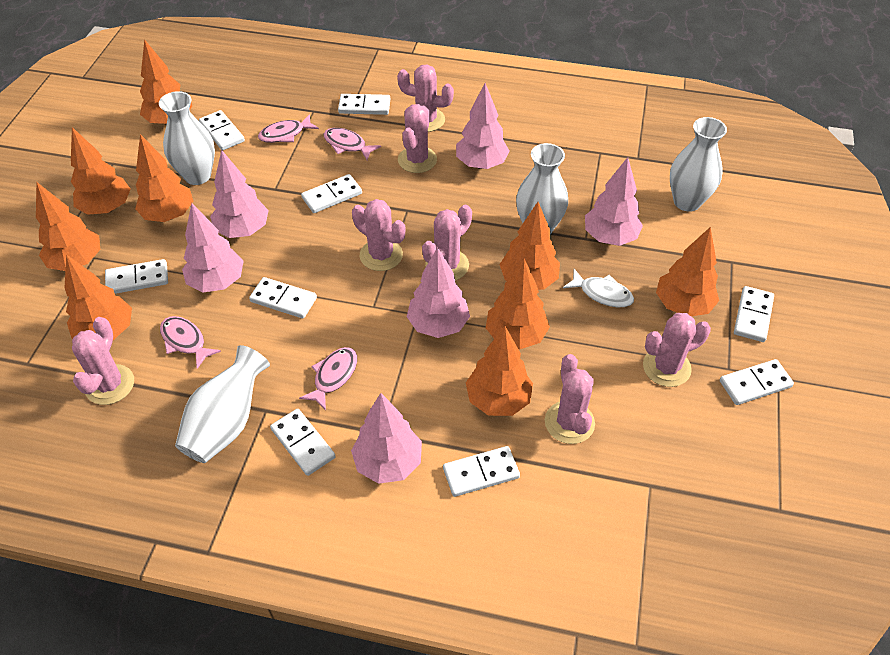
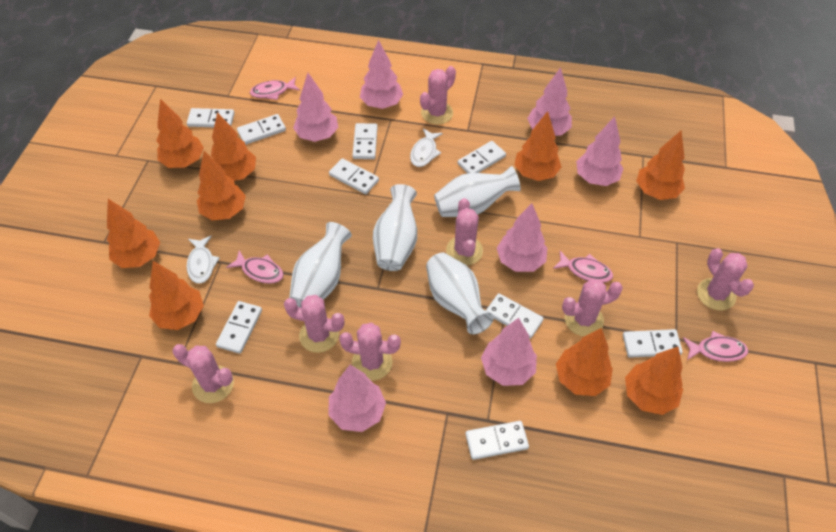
pink tree: 6 -> 7
white fish: 1 -> 2

